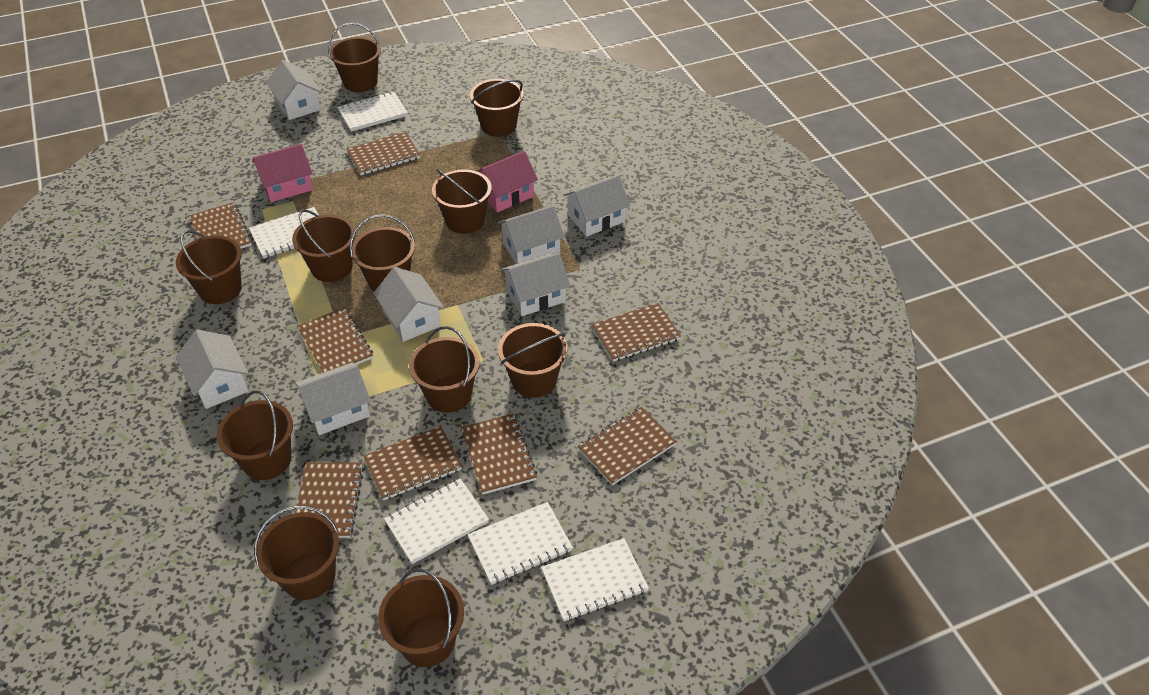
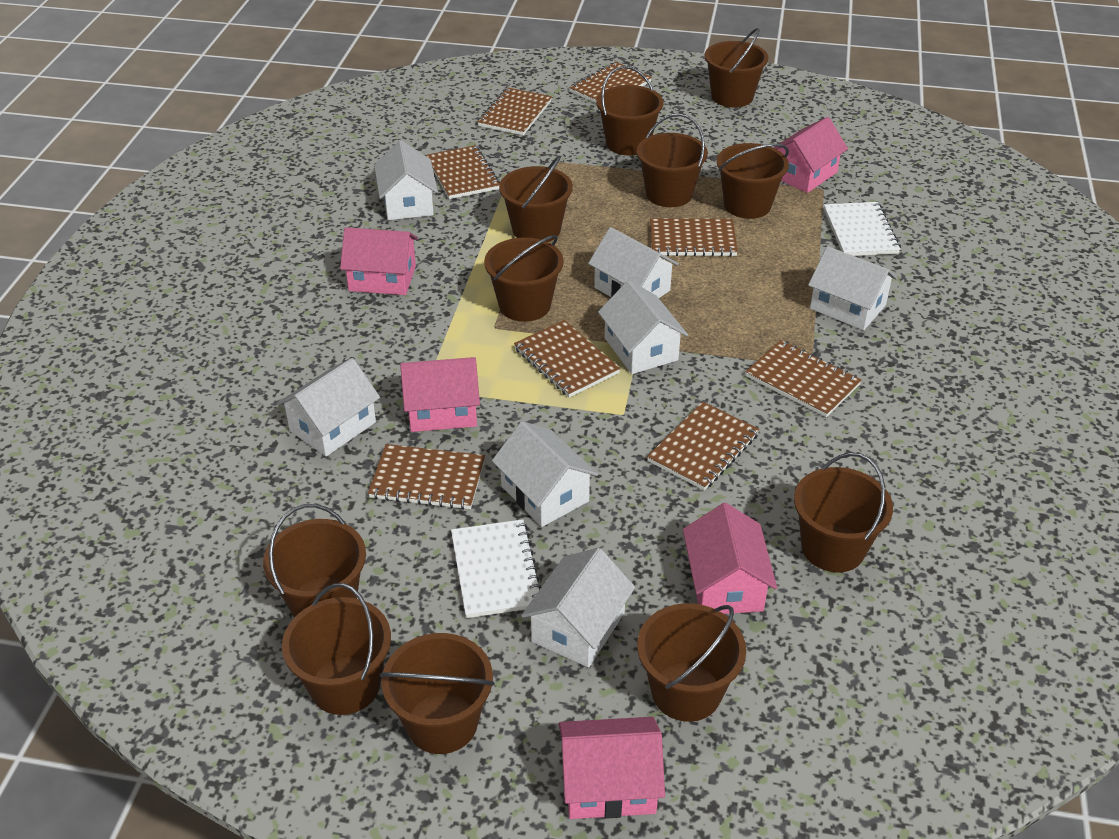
pink house: 2 -> 5
white notebook: 5 -> 2

